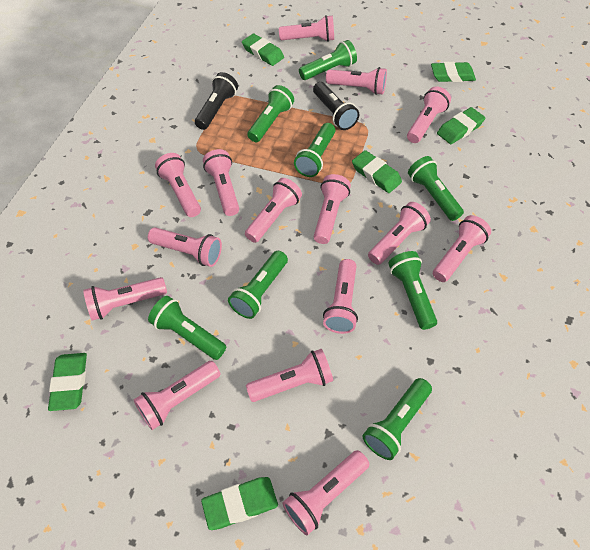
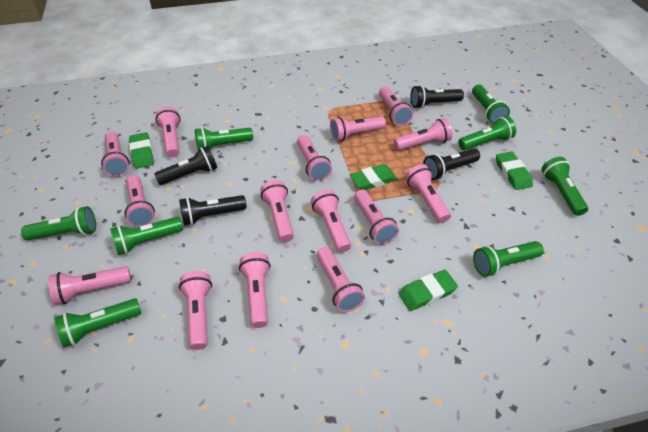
black flashlight: 2 -> 4
green eraser: 6 -> 4

